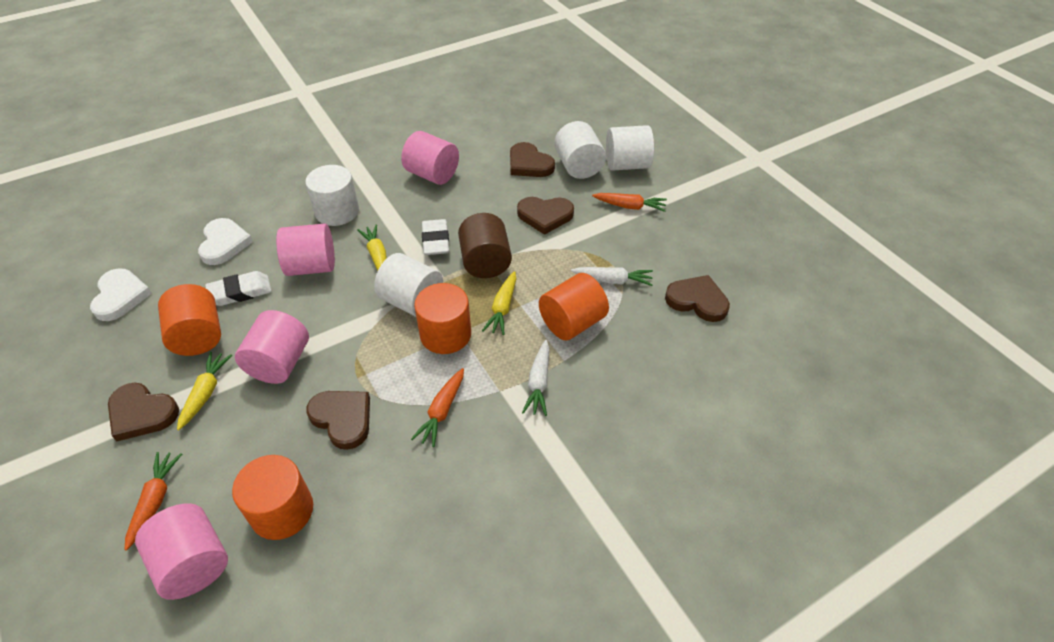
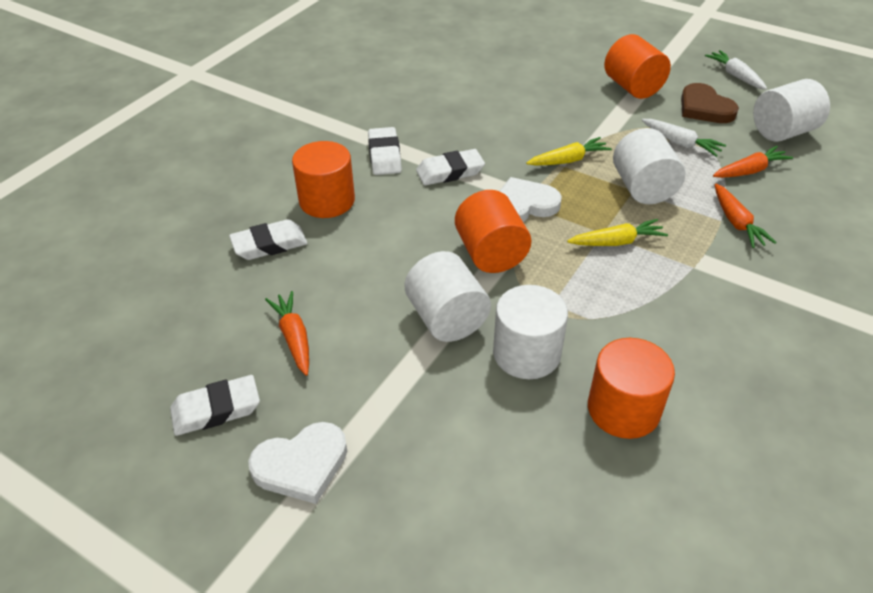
brown cylinder: 1 -> 0
brown heart: 5 -> 1
pink cylinder: 4 -> 0
white eraser: 2 -> 4
yellow carrot: 3 -> 2

